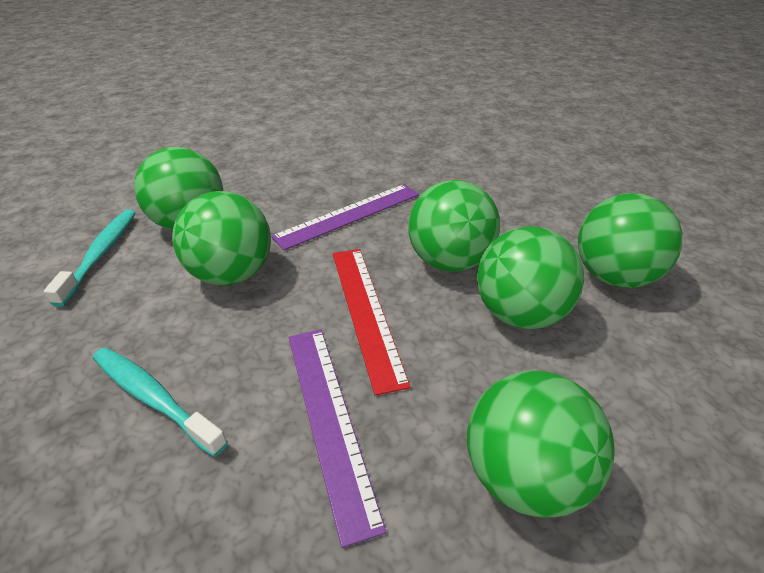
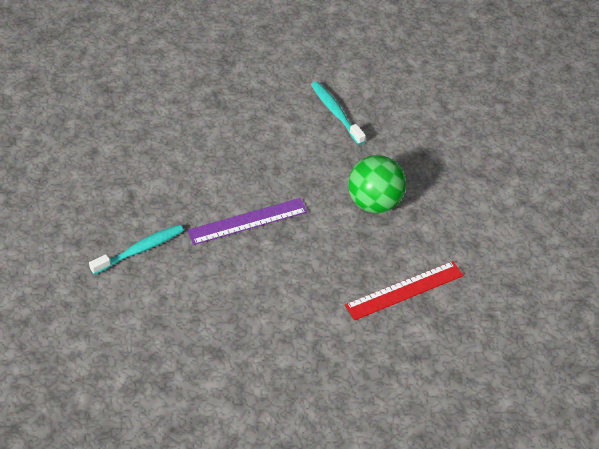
green ball: 6 -> 1
purple ruler: 2 -> 1

